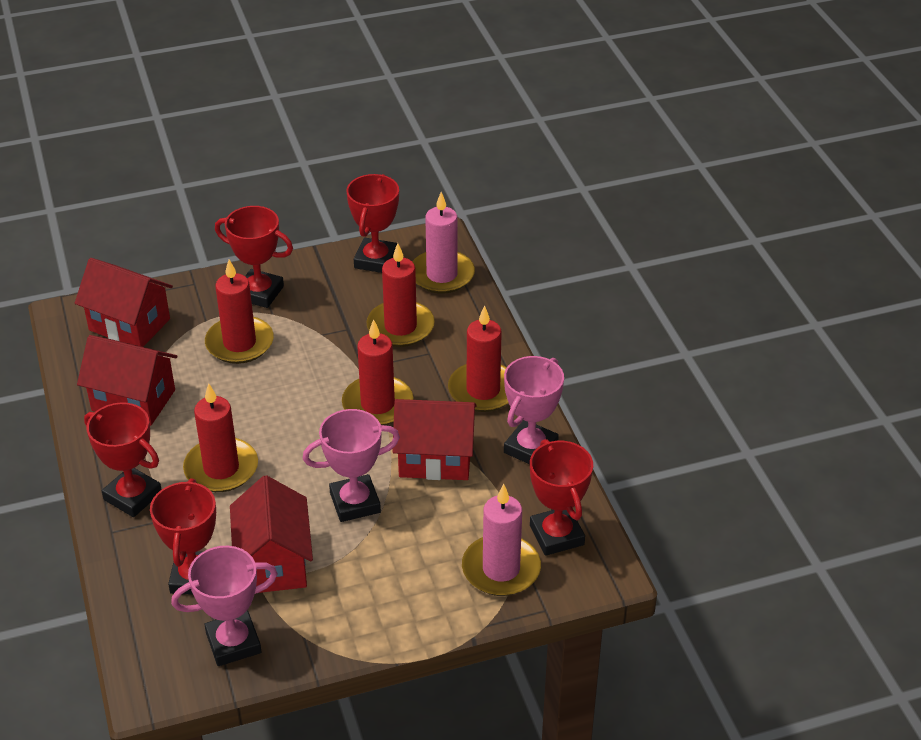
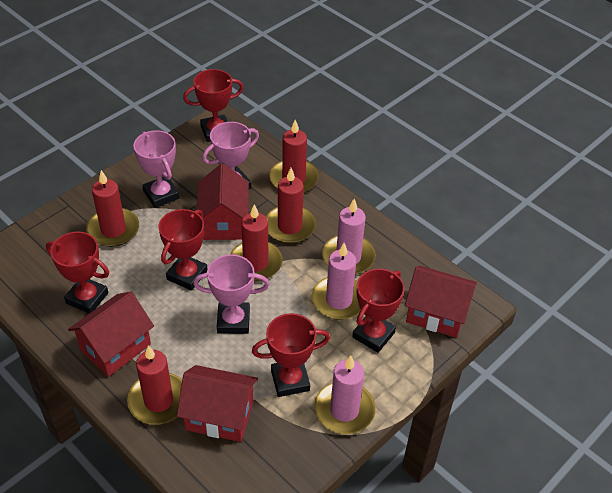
pink candle: 2 -> 3

